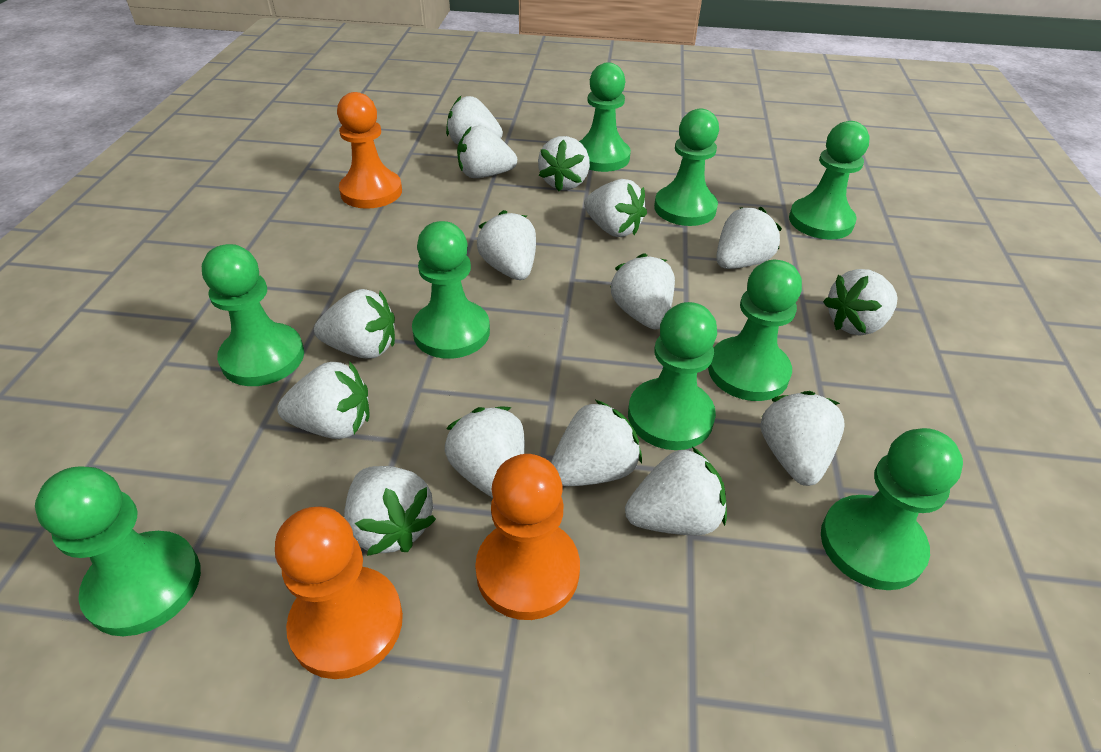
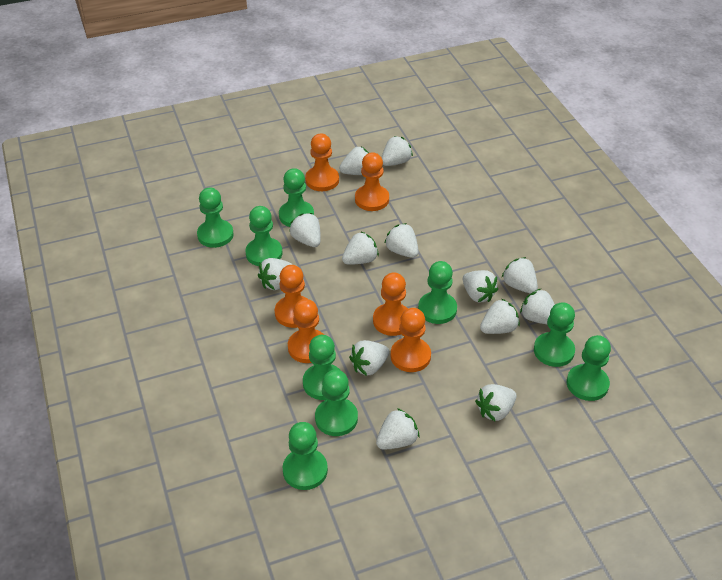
orange pawn: 3 -> 6
white strawberry: 15 -> 13

